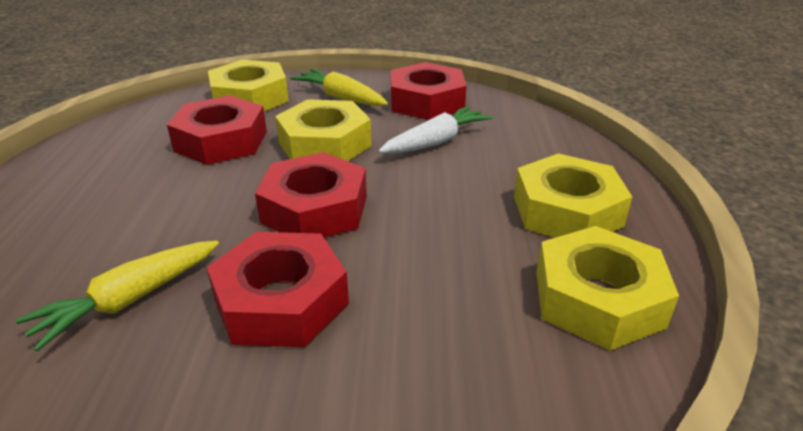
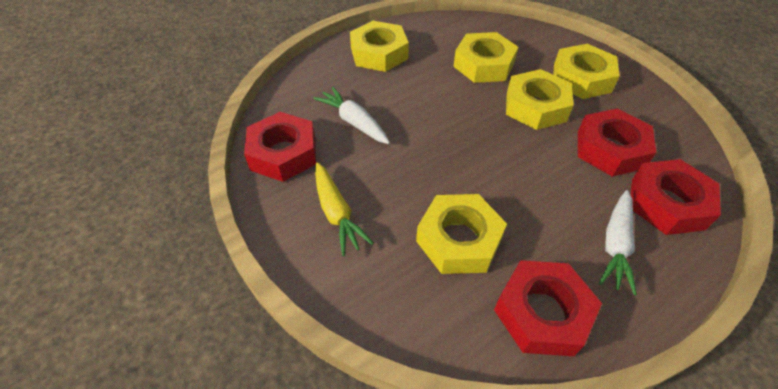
white carrot: 1 -> 2
yellow carrot: 2 -> 1
yellow nut: 4 -> 5

